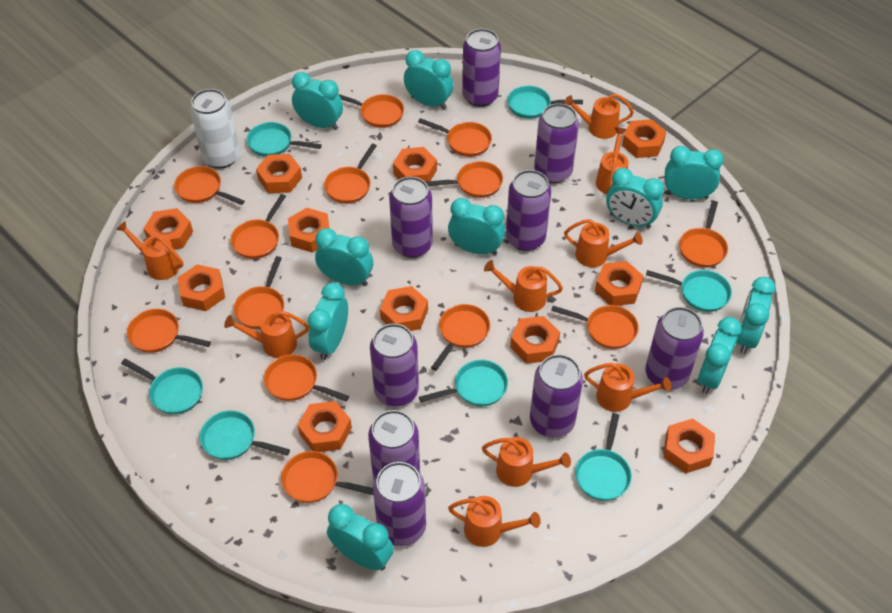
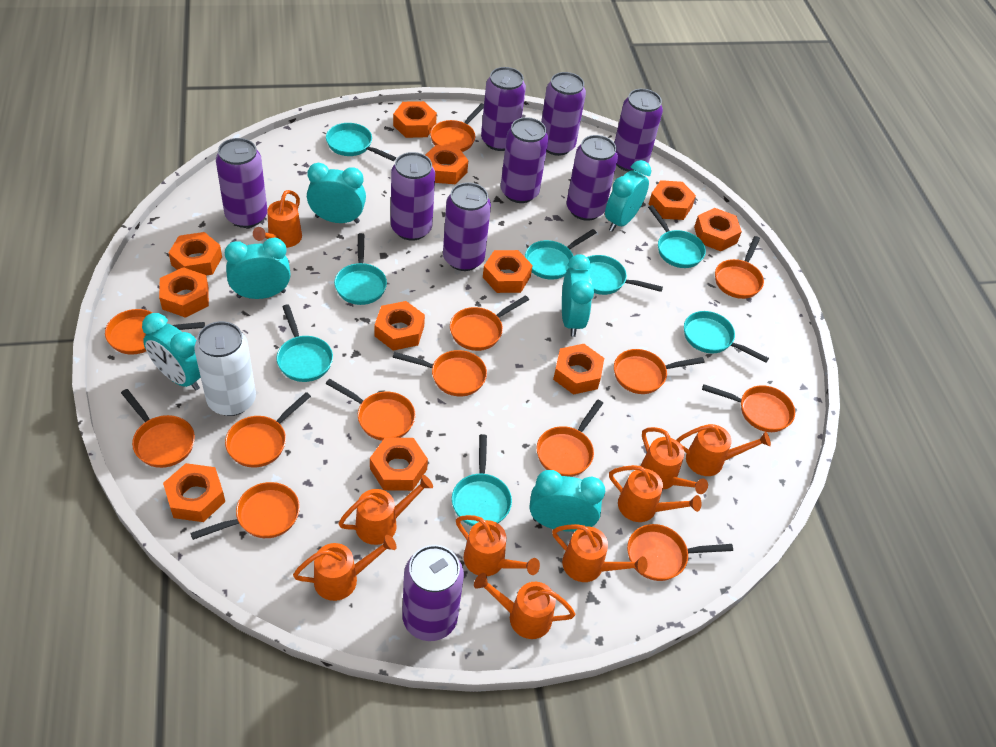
turquoise clock: 10 -> 6
turquoise pan: 7 -> 8

